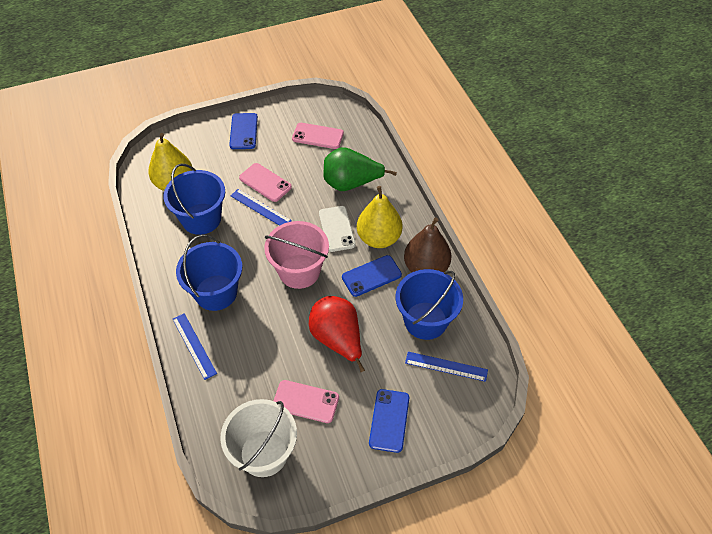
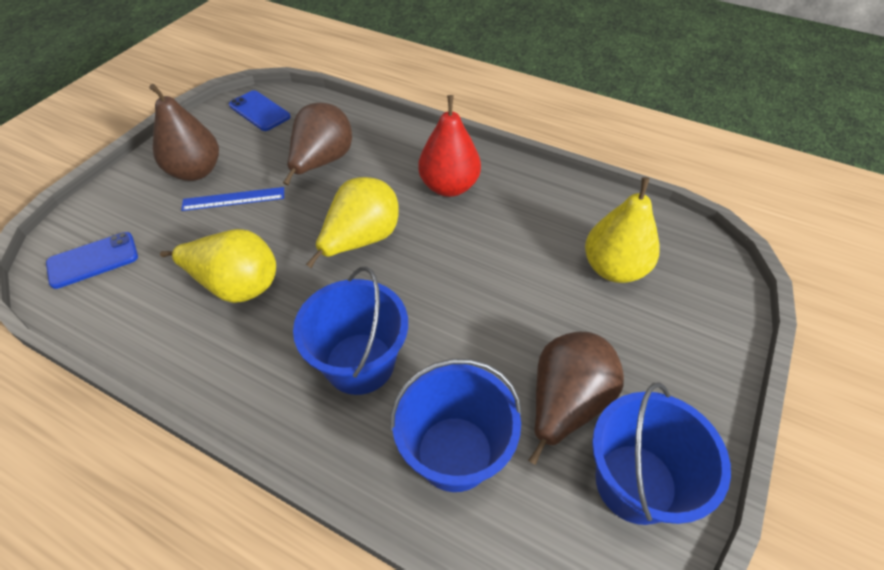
blue phone: 3 -> 2
blue ruler: 3 -> 1
brown pear: 1 -> 3
green pear: 1 -> 0
pink bucket: 1 -> 0
pink phone: 3 -> 0
white bucket: 1 -> 0
white phone: 1 -> 0
yellow pear: 2 -> 3

